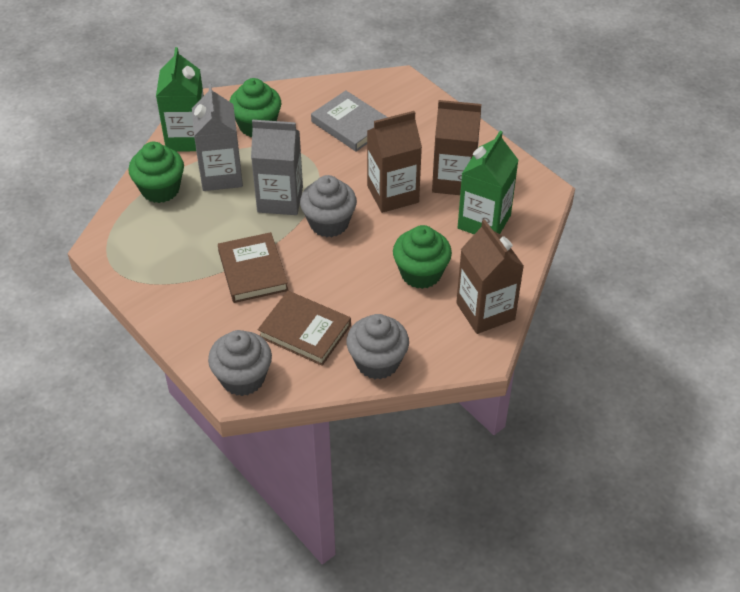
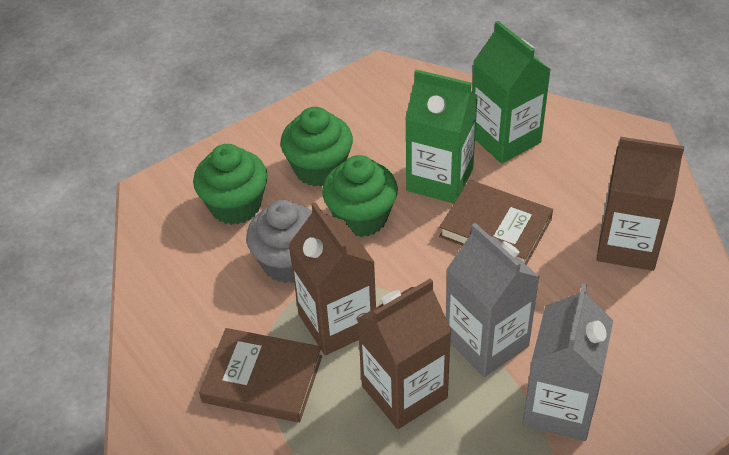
grey book: 1 -> 0
grey cupcake: 3 -> 1

